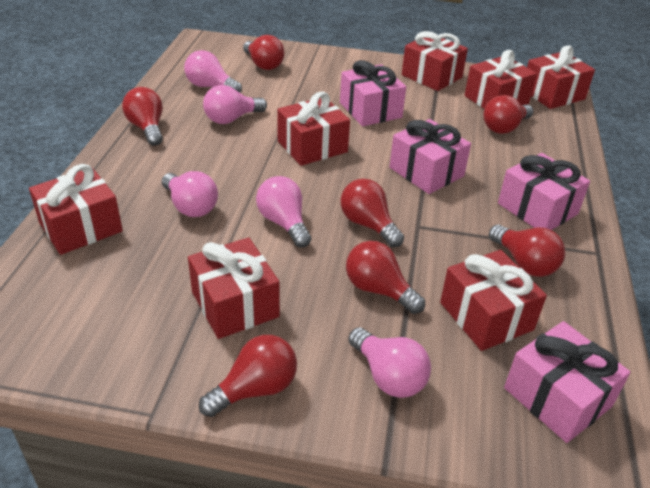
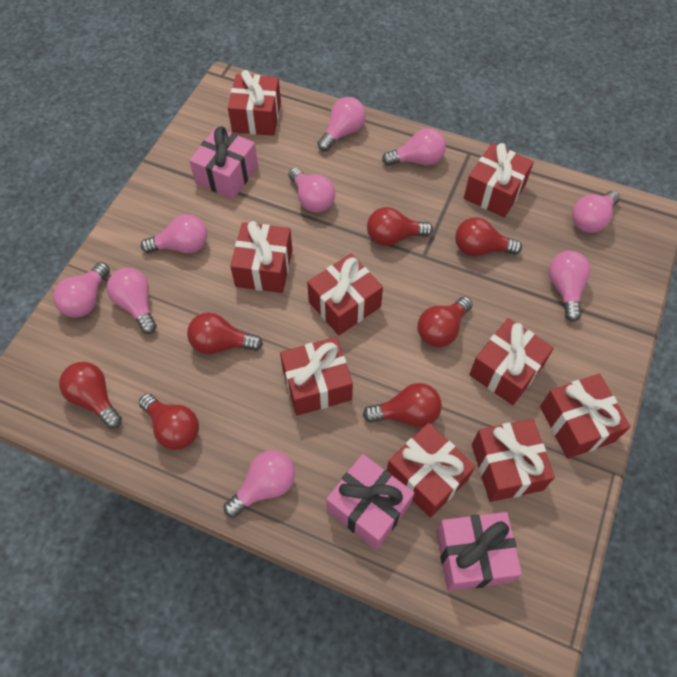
pink gift: 4 -> 3
pink light bulb: 5 -> 9
red gift: 7 -> 9

